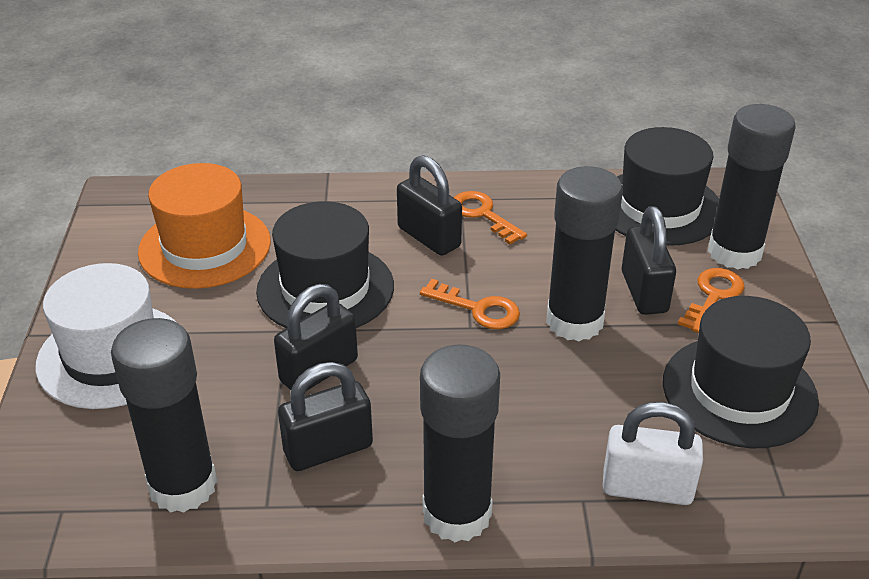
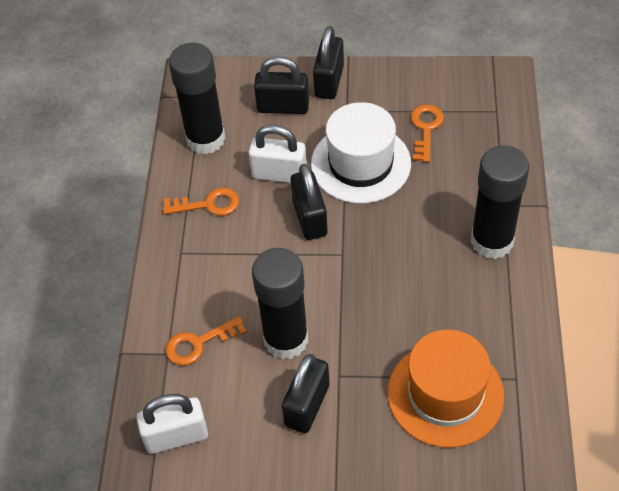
black glue stick: 4 -> 3
black hat: 3 -> 0
white padlock: 1 -> 2

